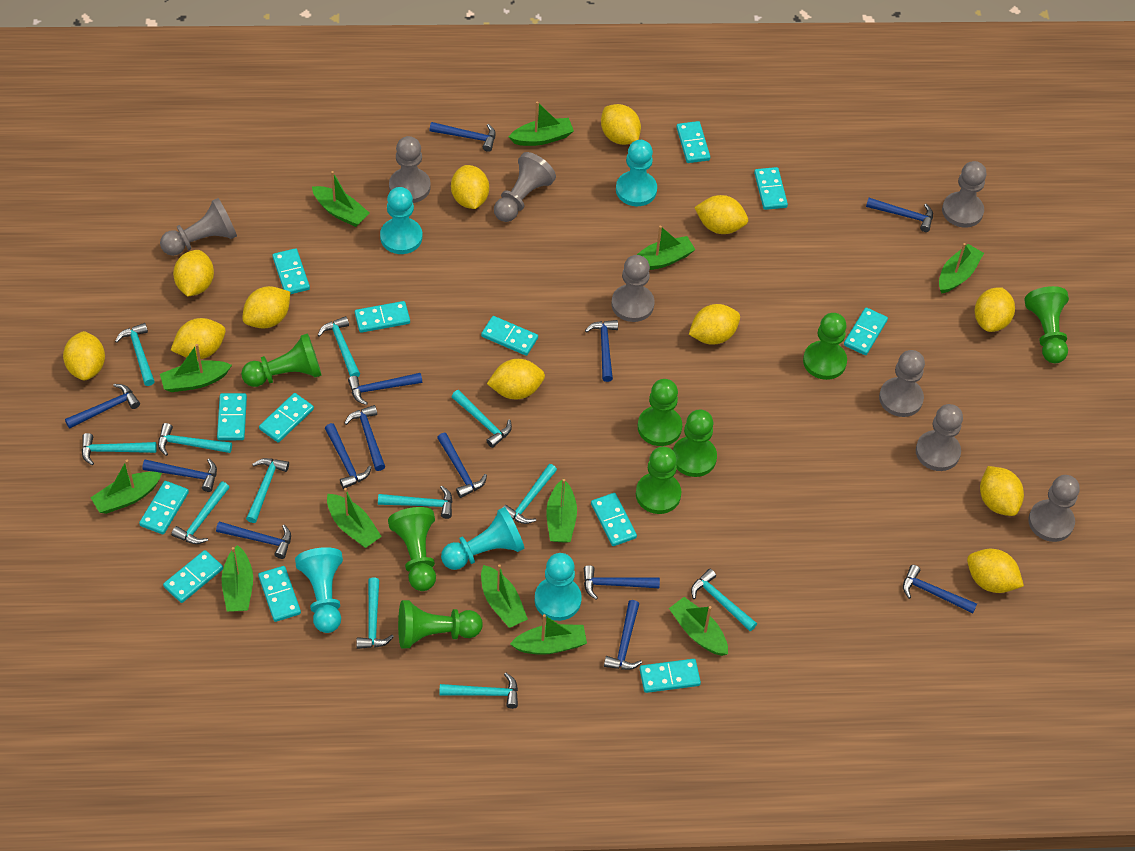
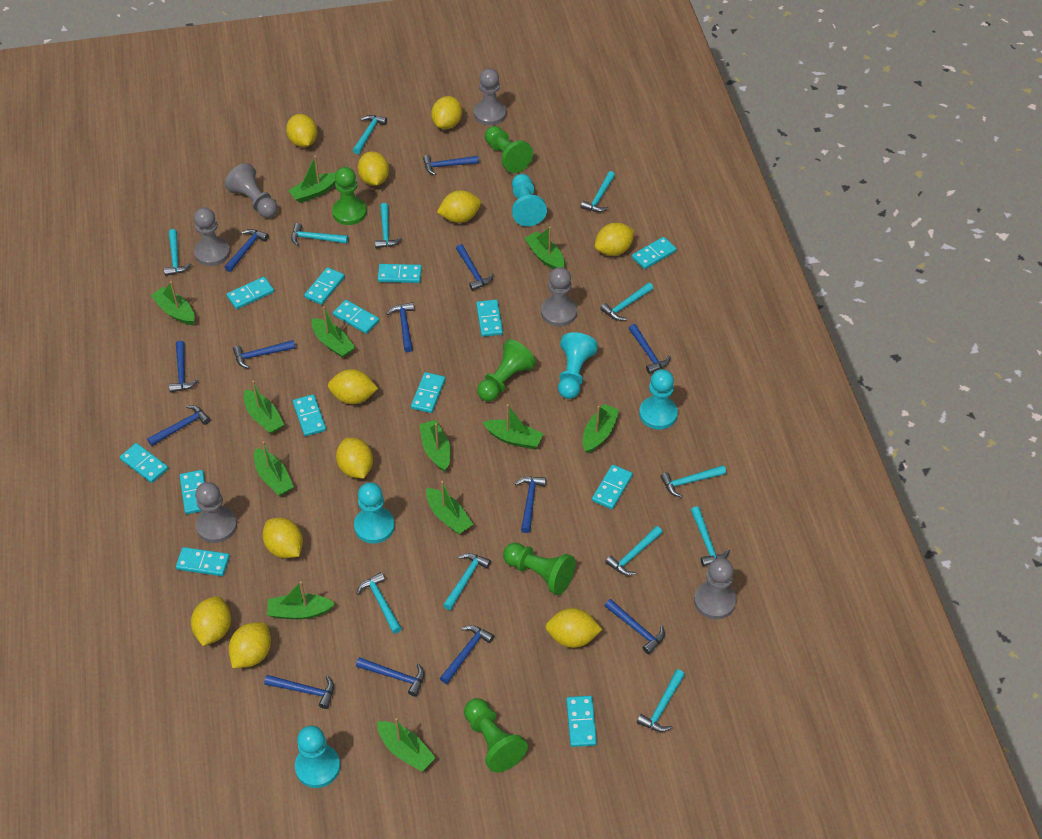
green pawn: 8 -> 5
grey pawn: 8 -> 6
yellow lemon: 12 -> 11

